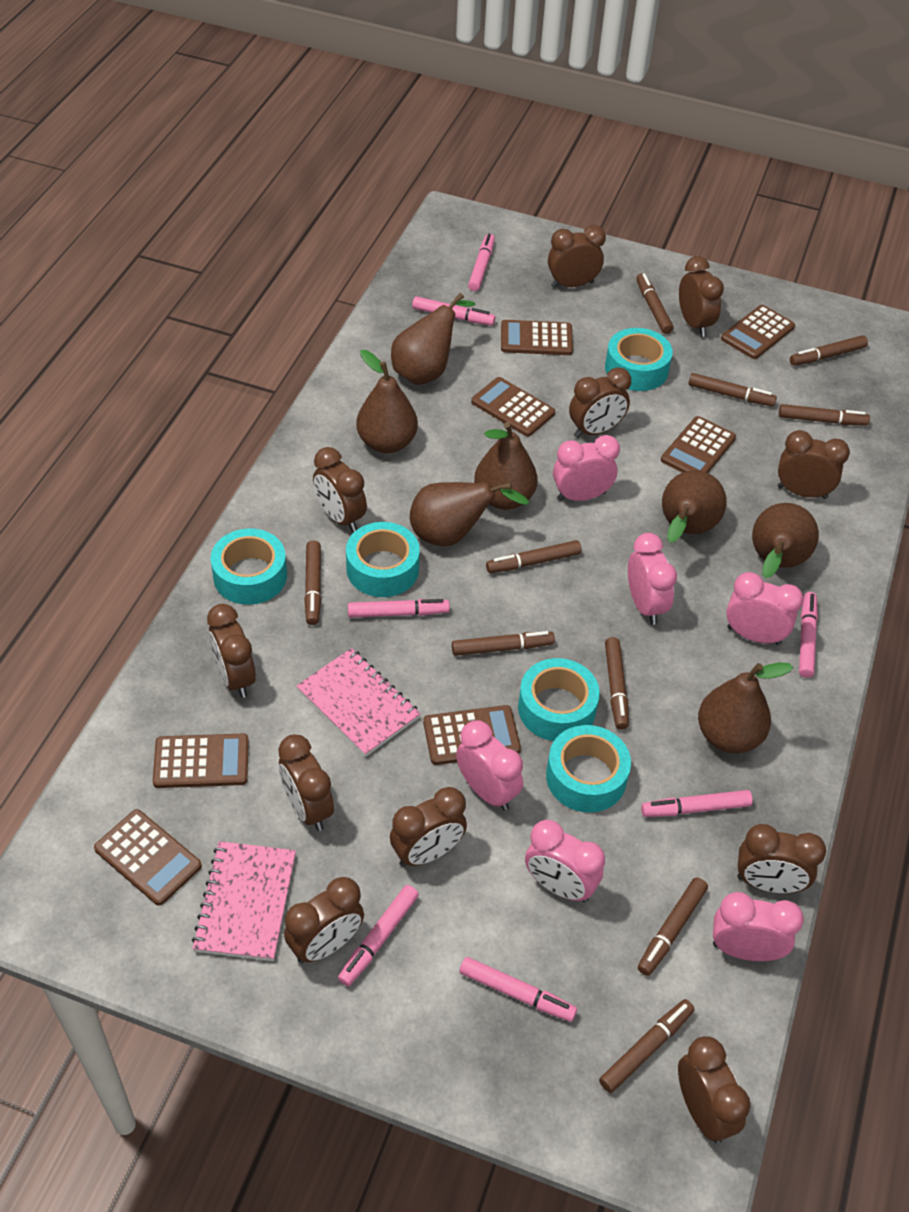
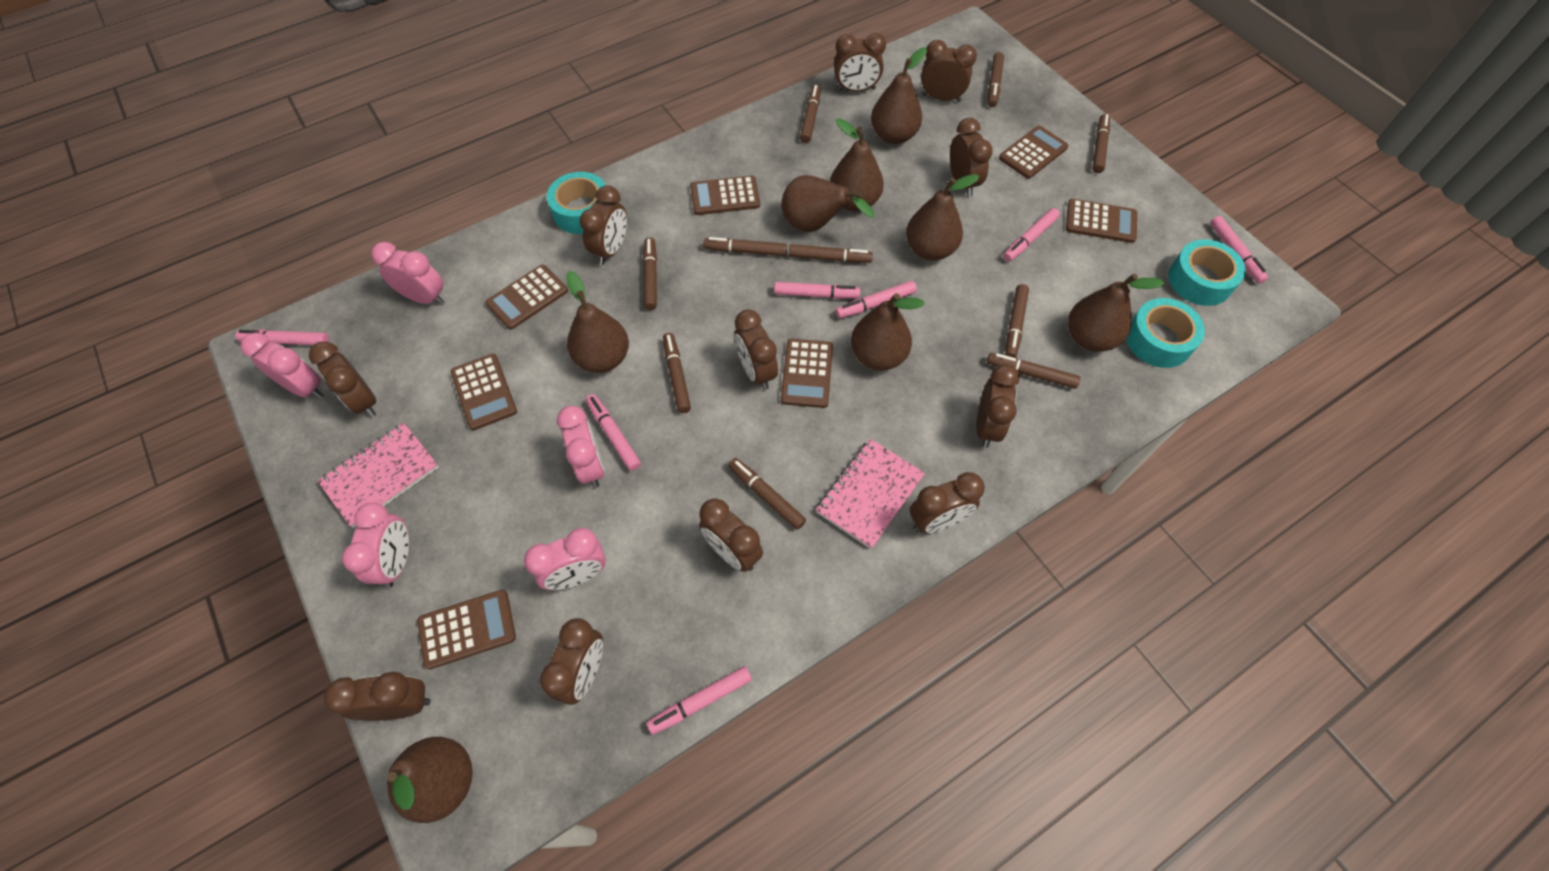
brown pear: 7 -> 8
pink clock: 6 -> 5
turquoise tape: 5 -> 3

